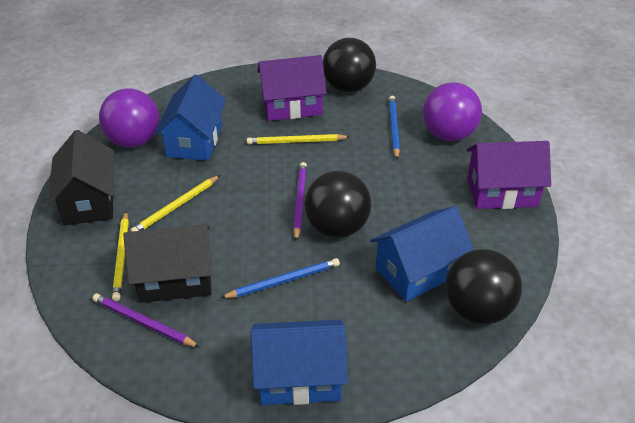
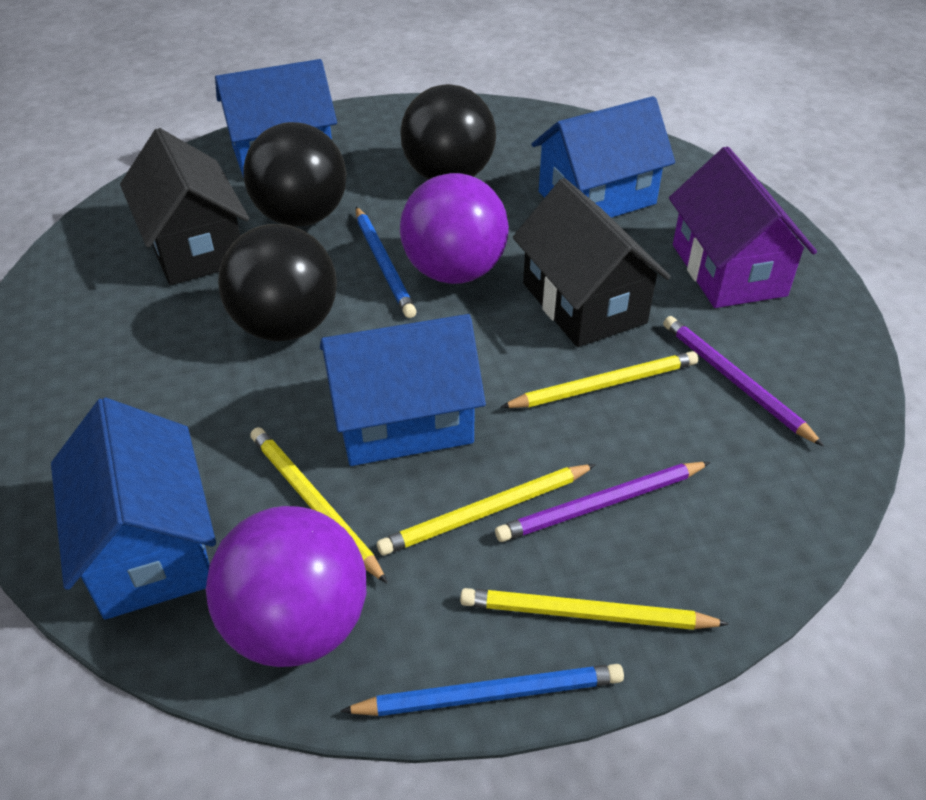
blue house: 3 -> 4
purple house: 2 -> 1
yellow pencil: 3 -> 4

